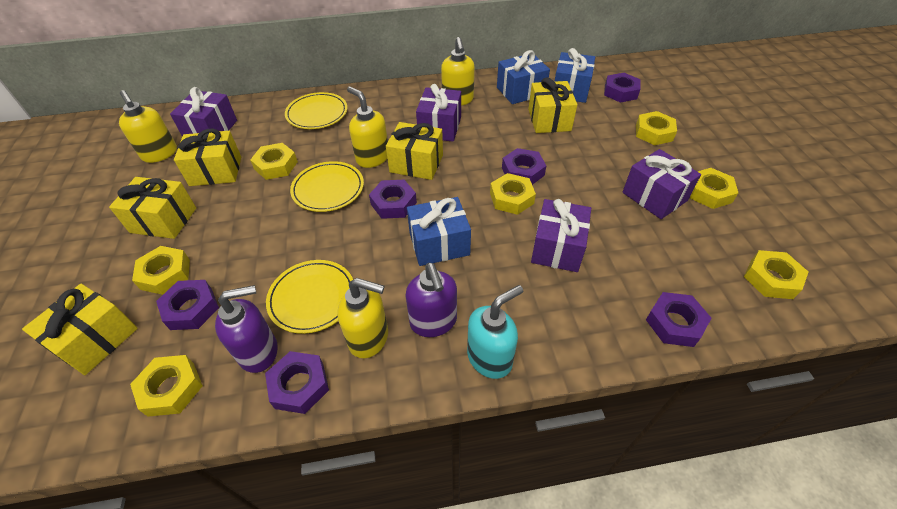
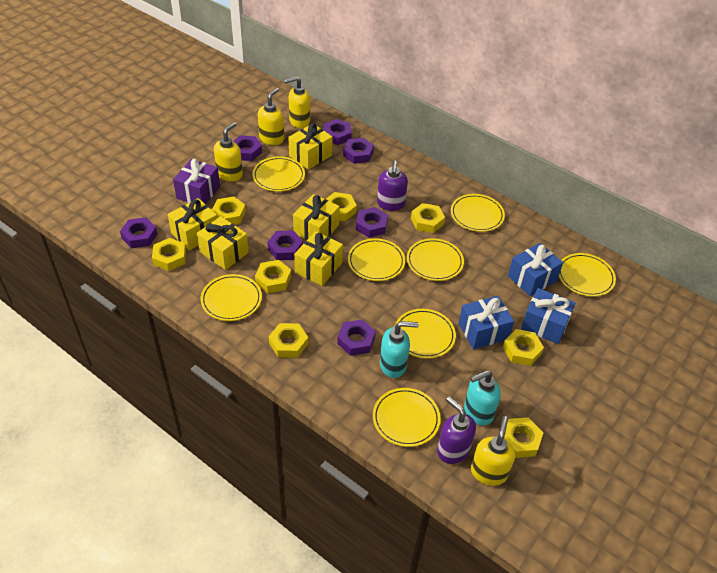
purple gift: 4 -> 1
purple nut: 6 -> 7
turquoise soap dispenser: 1 -> 2
yellow nut: 7 -> 8
yellow plate: 3 -> 8

